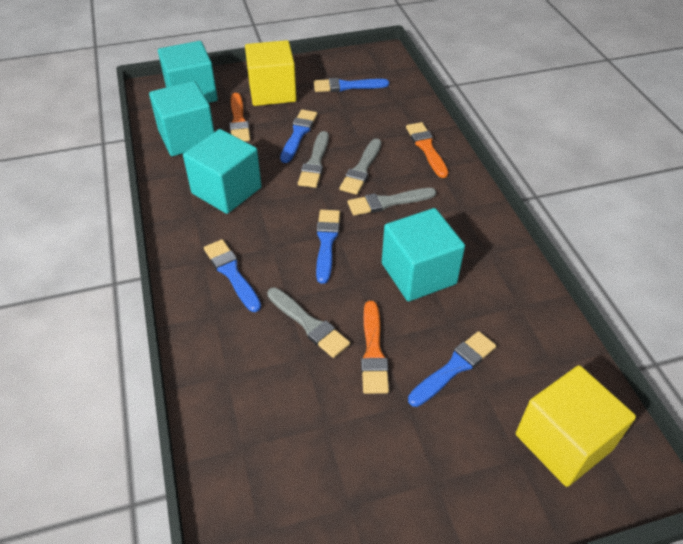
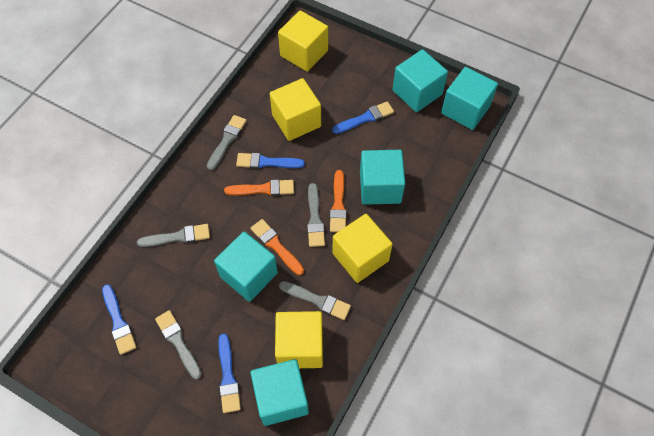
blue brush: 5 -> 4
grey brush: 4 -> 5
turquoise cube: 4 -> 5
yellow cube: 2 -> 4

